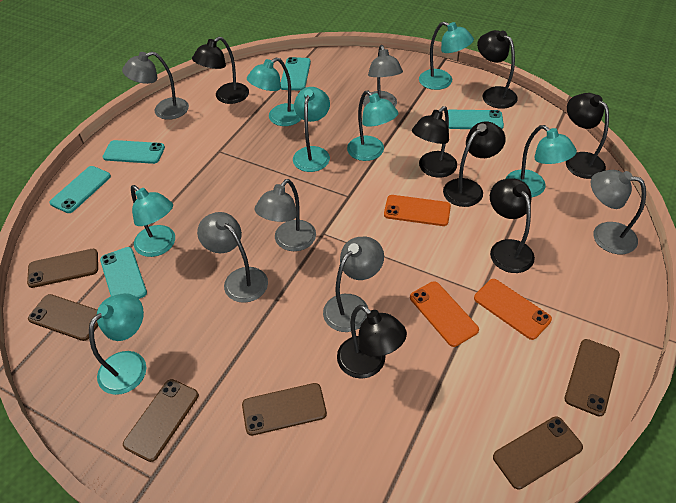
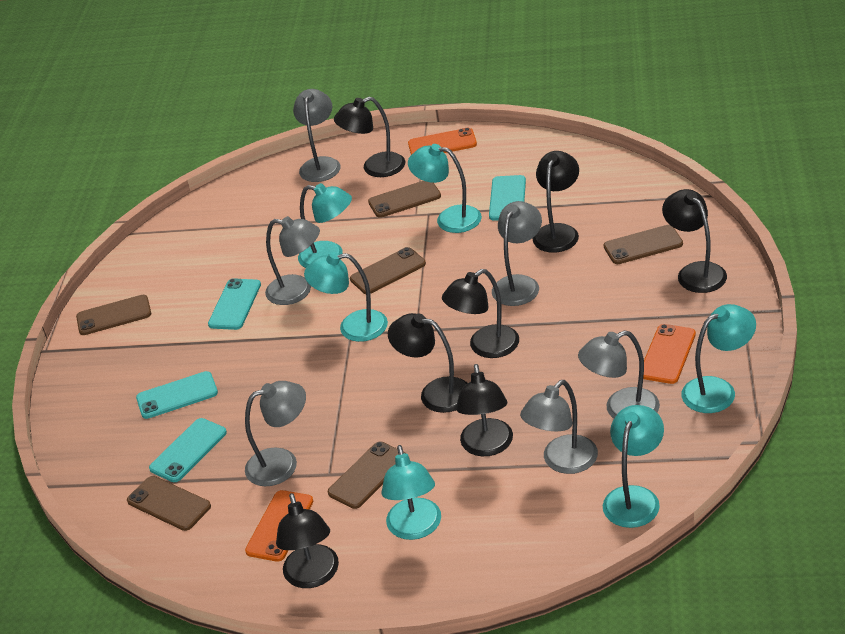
turquoise lamp: 7 -> 6
turquoise phone: 5 -> 4

